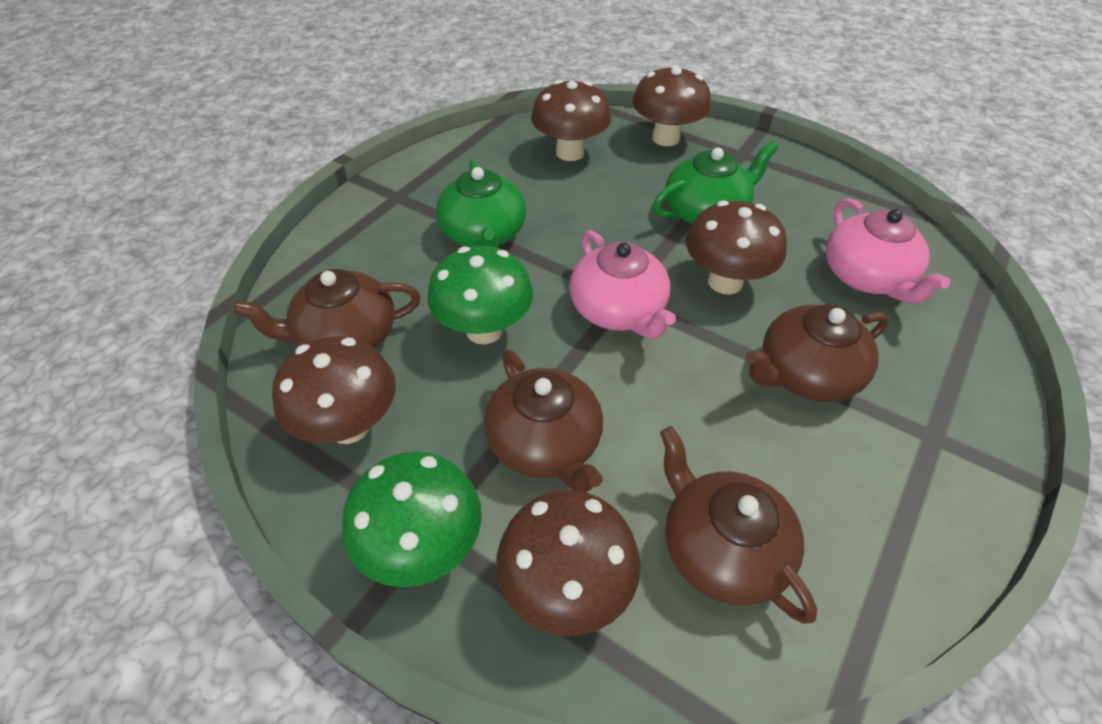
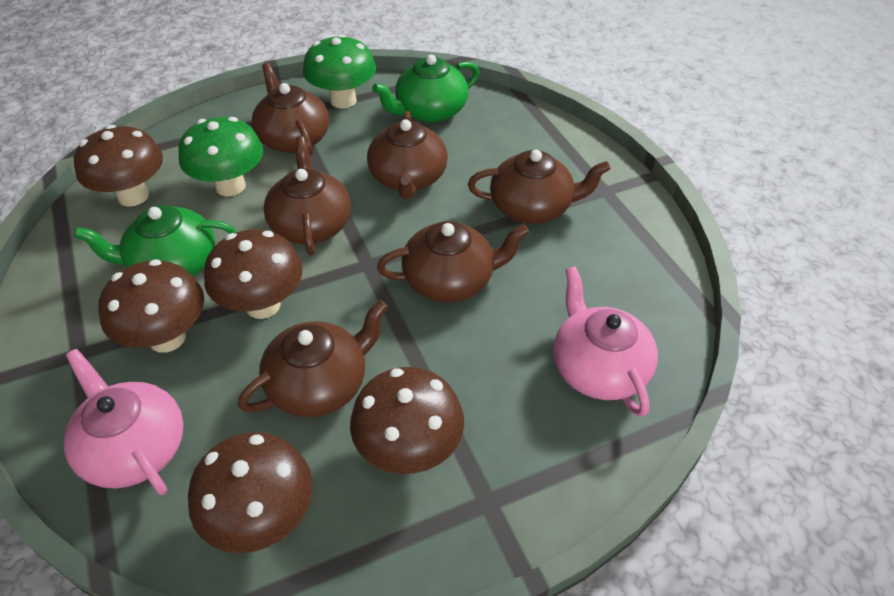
brown teapot: 4 -> 6

